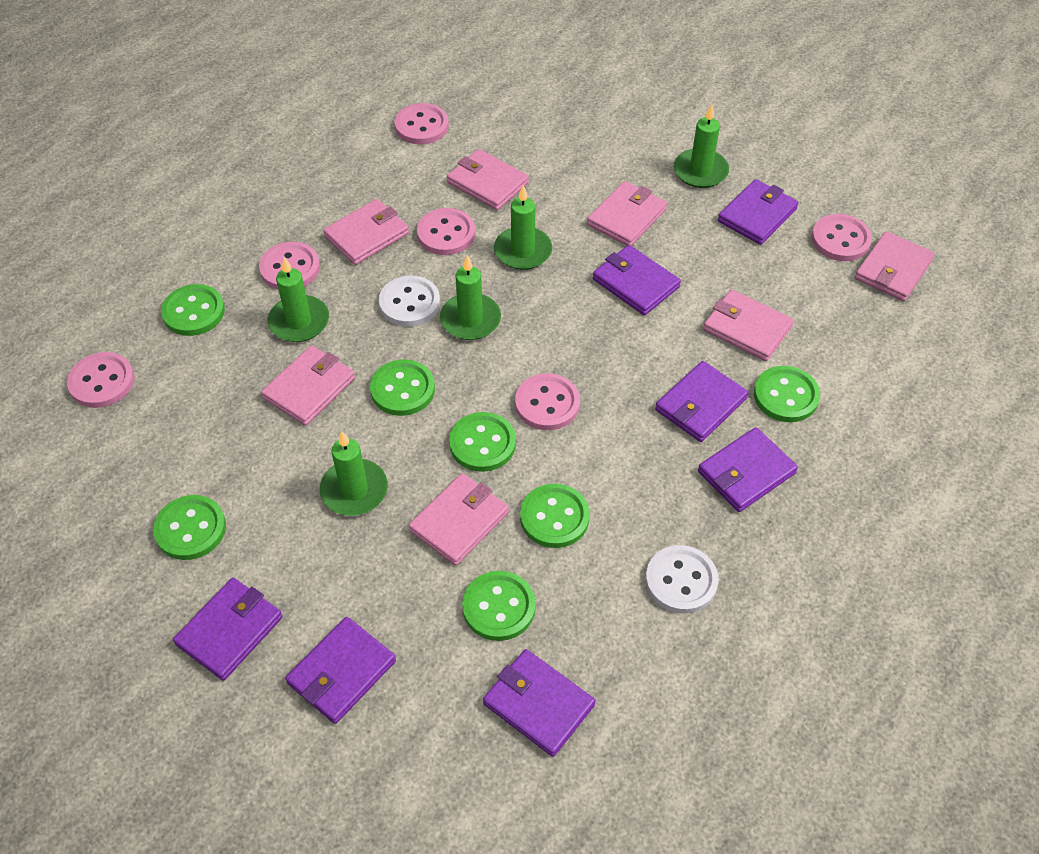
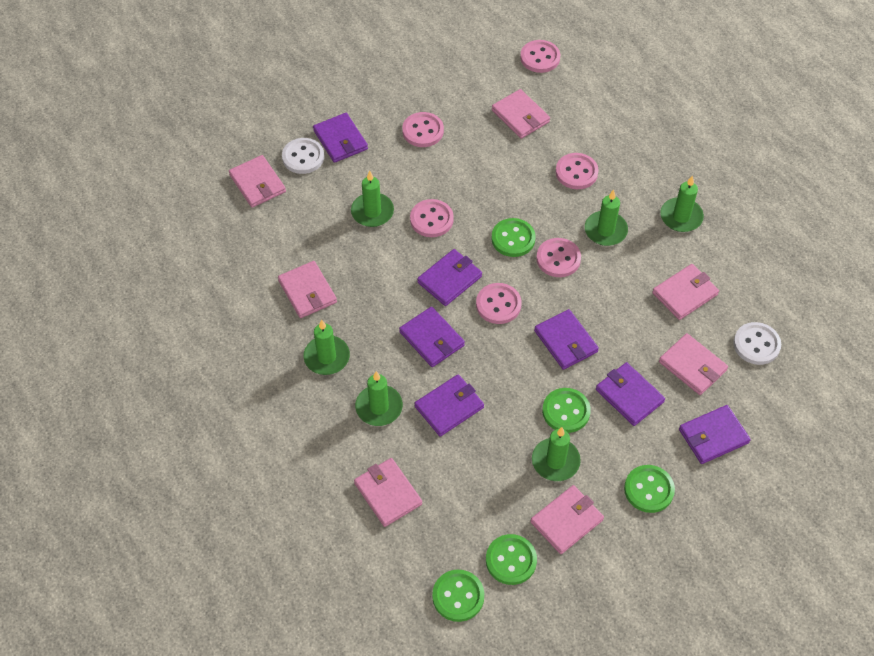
green button: 7 -> 5
green candle: 5 -> 6

